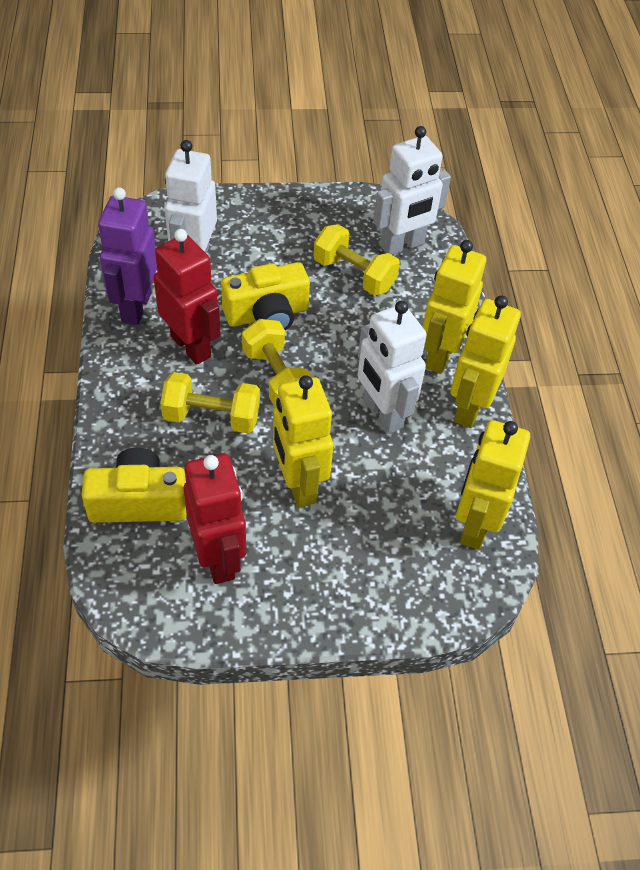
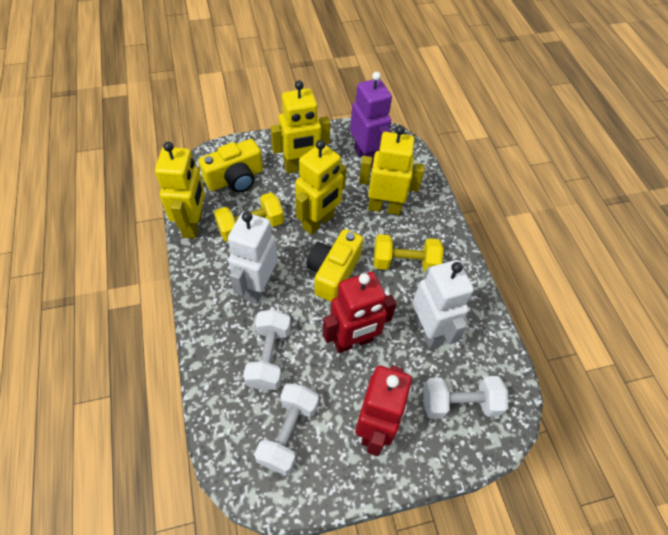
white dumbbell: 0 -> 3
white robot: 3 -> 2
yellow dumbbell: 3 -> 2

